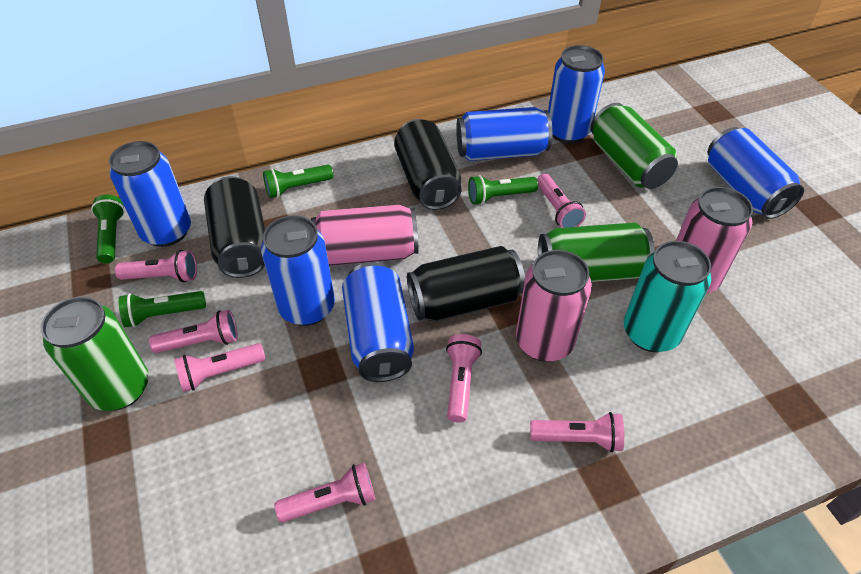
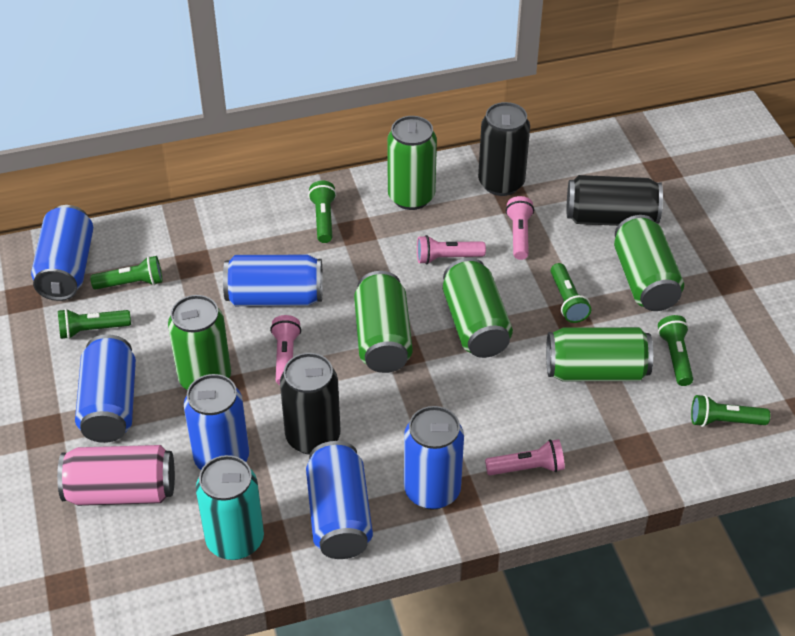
green can: 3 -> 6
green flashlight: 4 -> 6
pink can: 3 -> 1
pink flashlight: 7 -> 4

